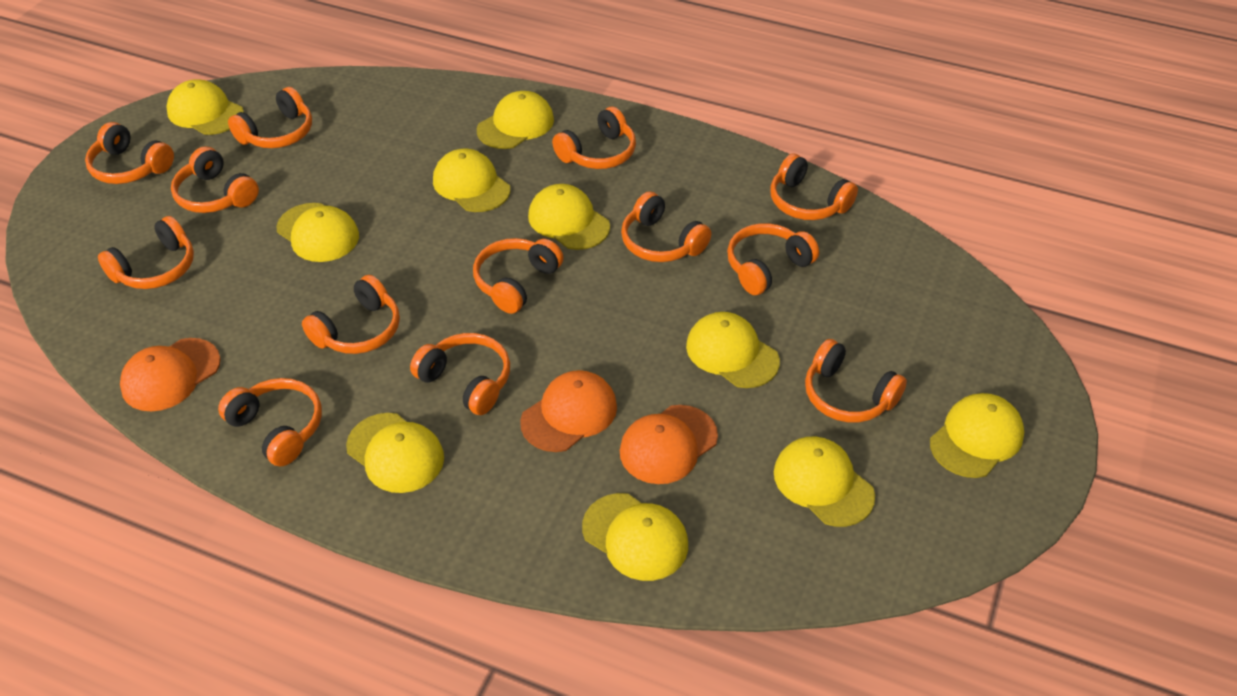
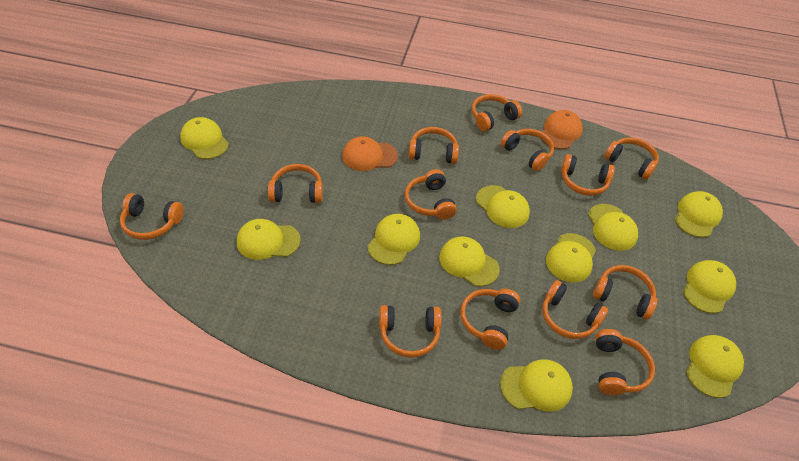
orange cap: 3 -> 2
yellow cap: 10 -> 11

